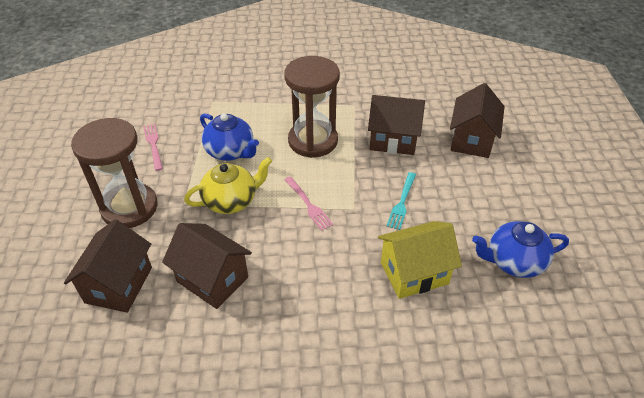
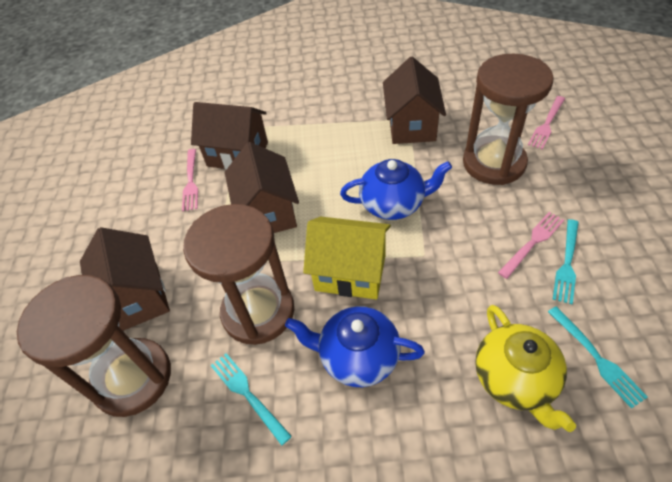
brown hourglass: 2 -> 3
pink fork: 2 -> 3
turquoise fork: 1 -> 3

